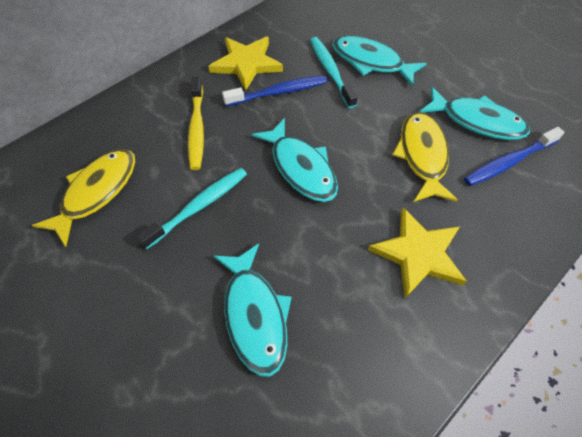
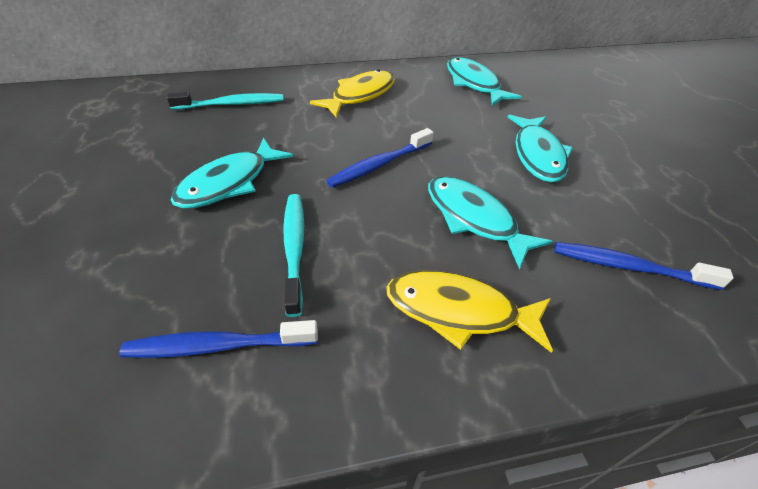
blue toothbrush: 2 -> 3
yellow star: 2 -> 0
yellow toothbrush: 1 -> 0

